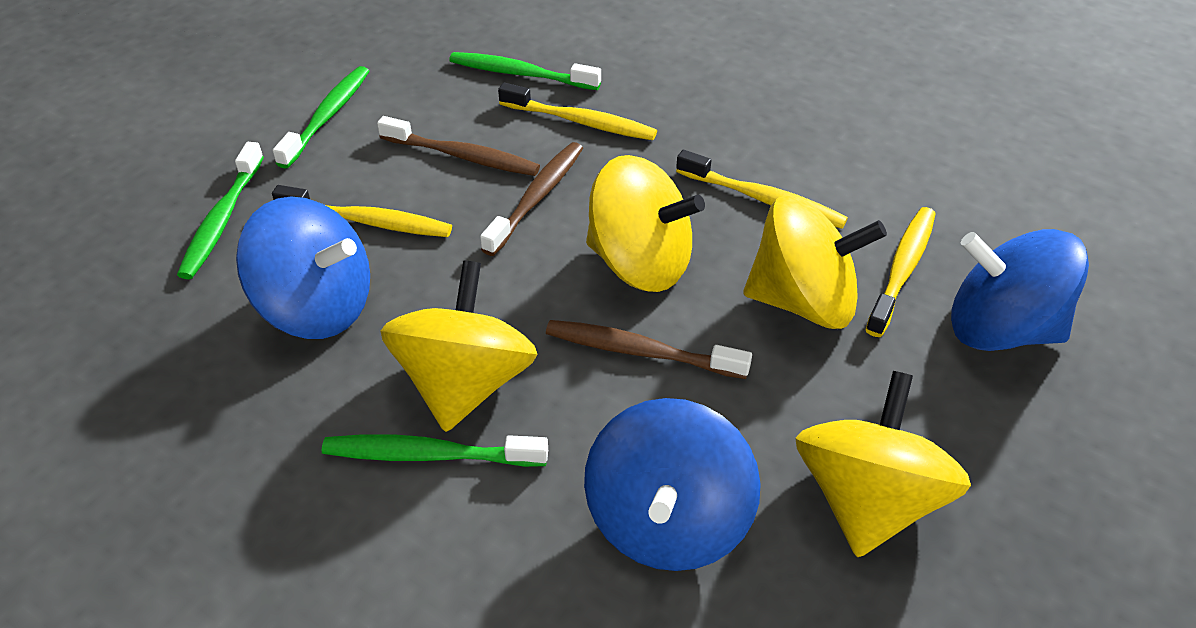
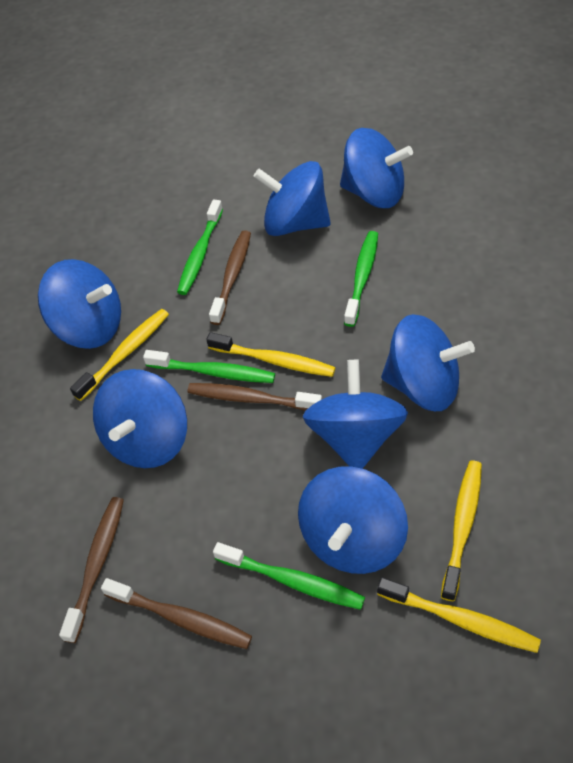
blue spinning top: 3 -> 7
brown toothbrush: 3 -> 4
yellow spinning top: 4 -> 0

